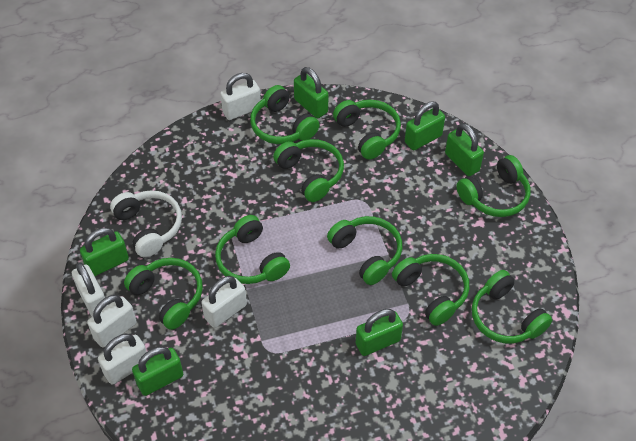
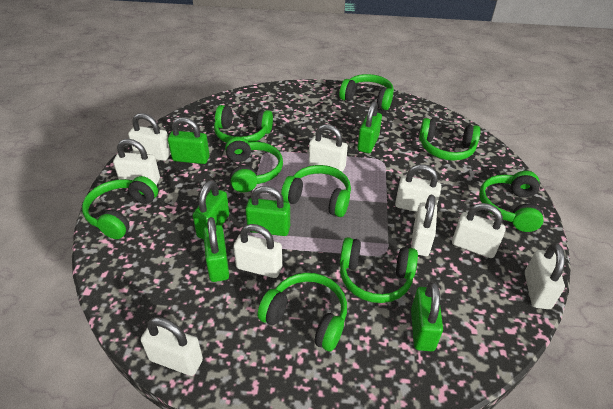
white headphones: 1 -> 0
white padlock: 5 -> 9

